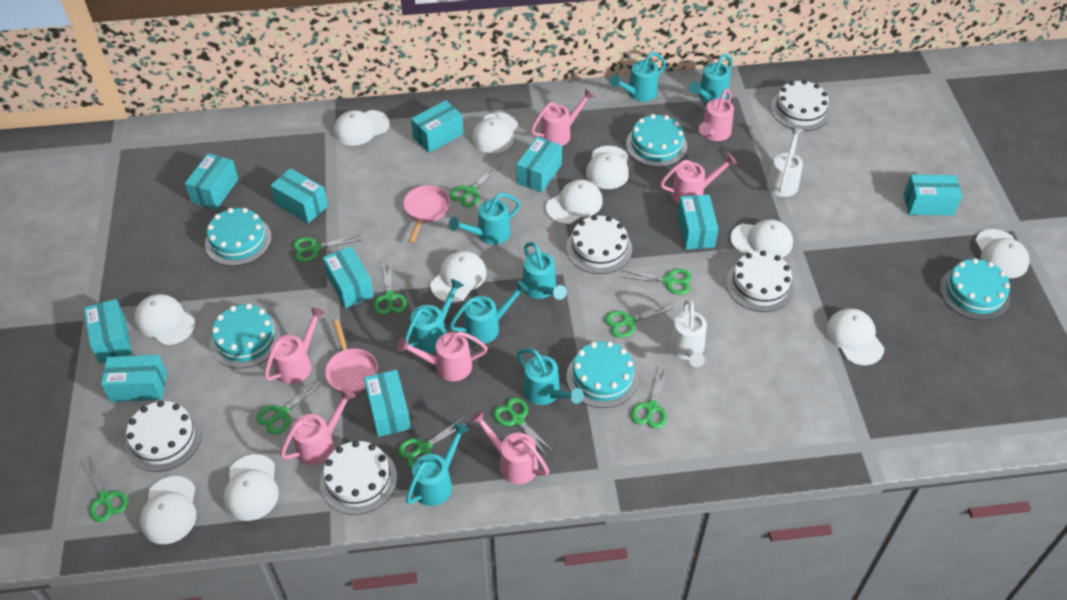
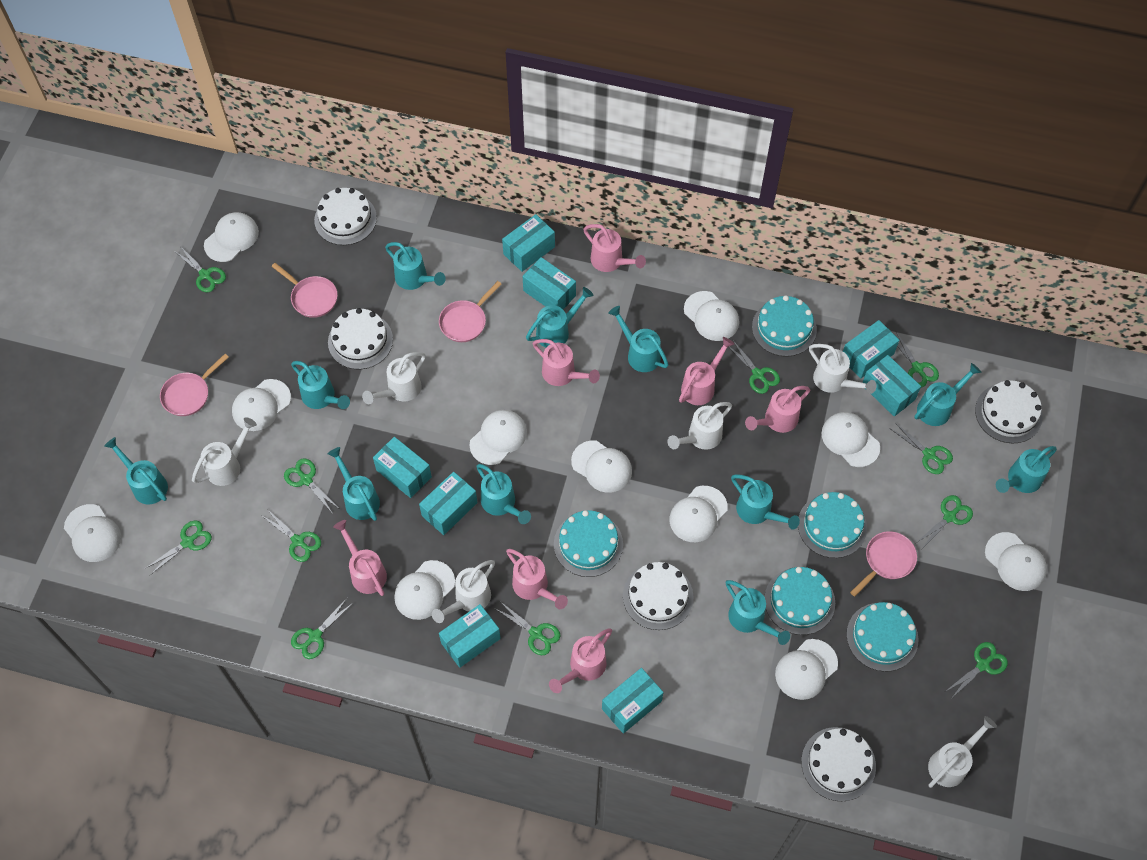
green scissors: 10 -> 11
pink pan: 2 -> 4
turquoise box: 10 -> 8
turquoise watering can: 8 -> 11
white watering can: 2 -> 6

